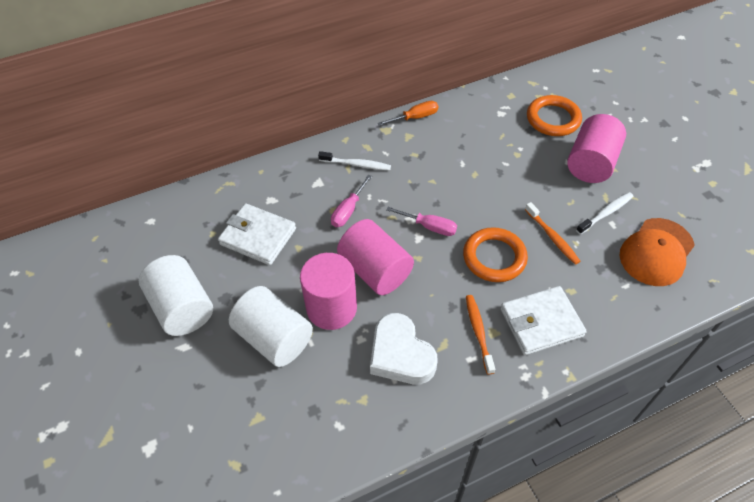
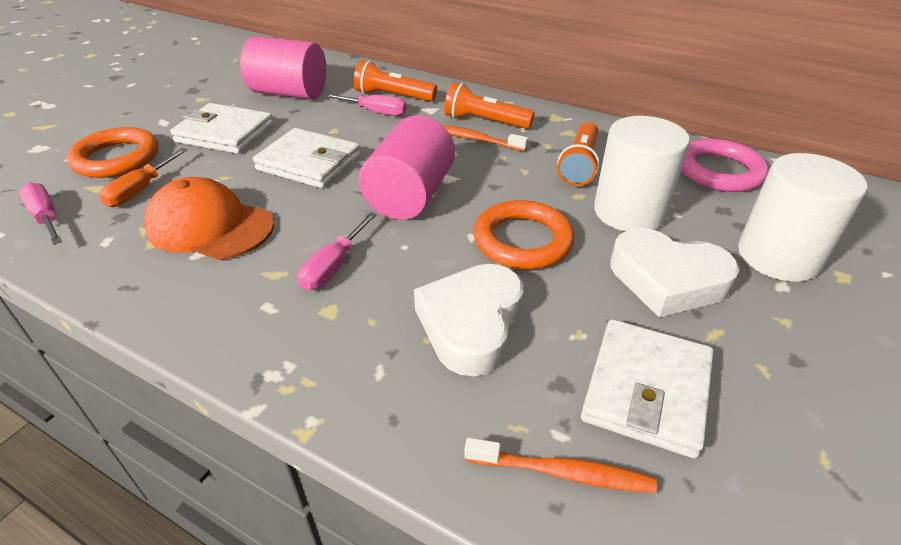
orange flashlight: 0 -> 3
pink cylinder: 3 -> 2
pink ring: 0 -> 1
pink screwdriver: 2 -> 3
white heart: 1 -> 2
white toothbrush: 2 -> 0
white wallet: 2 -> 3

